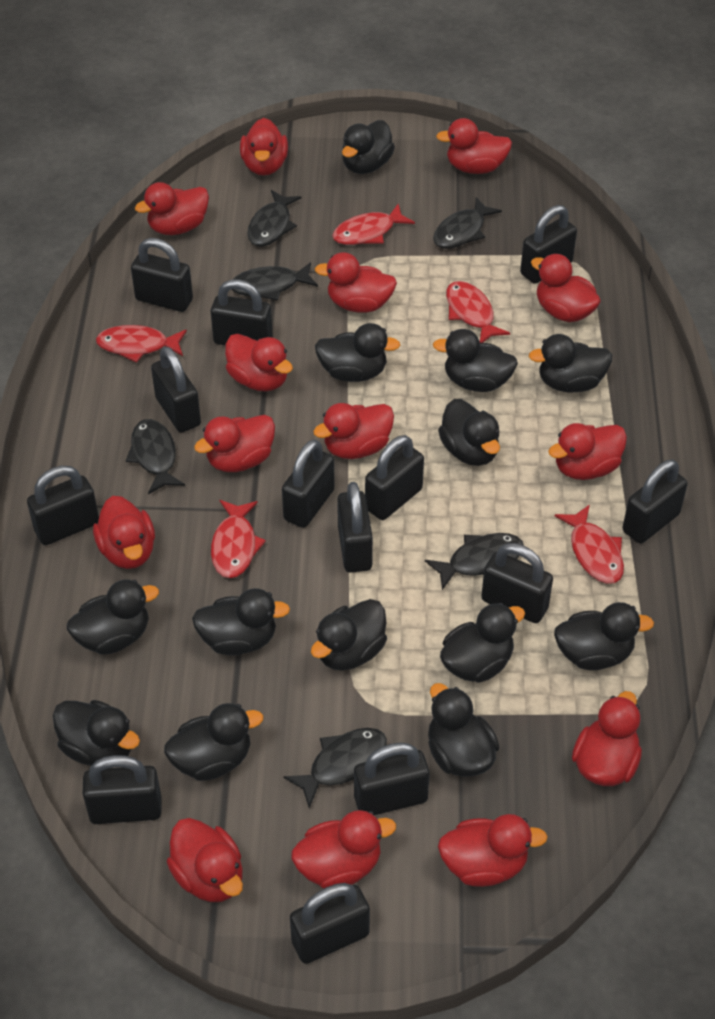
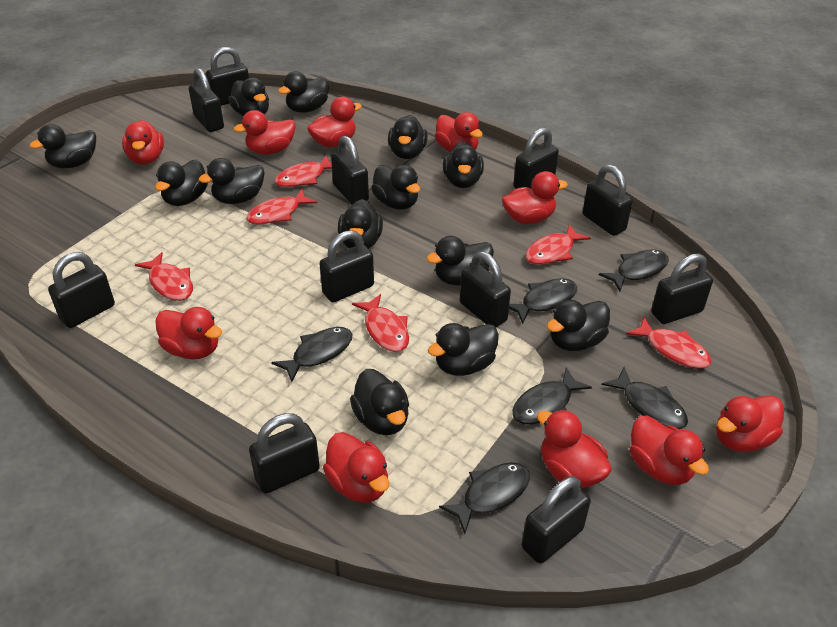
black padlock: 13 -> 11
red duck: 14 -> 10
red fish: 5 -> 6

